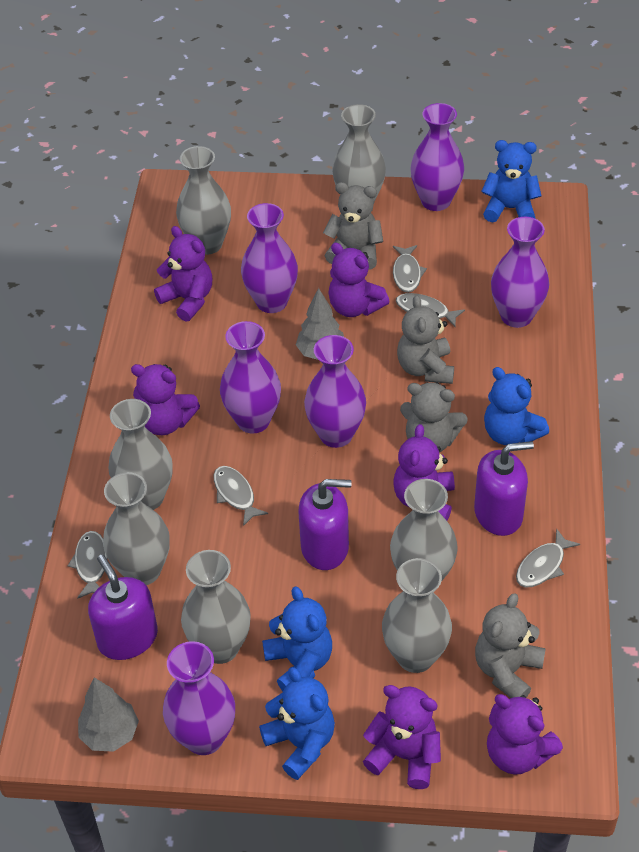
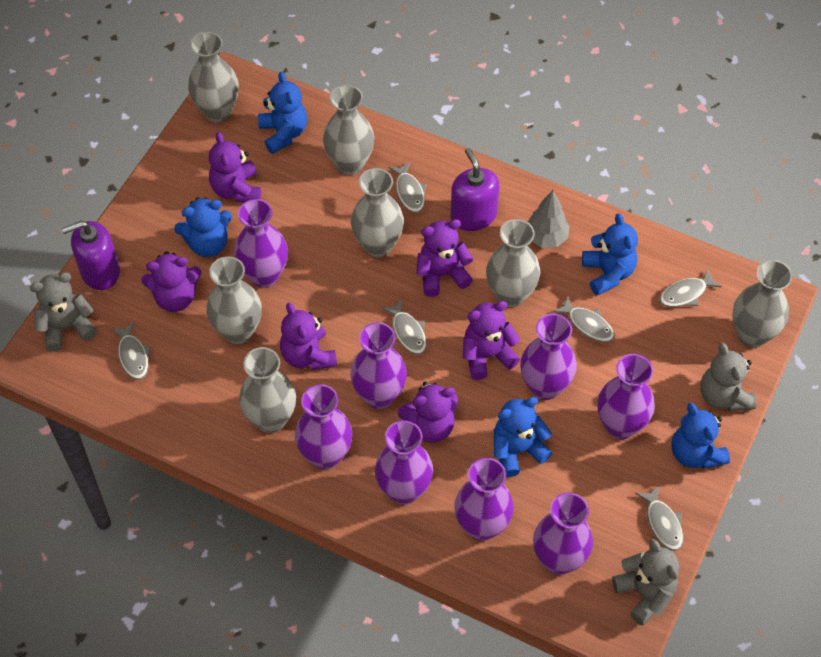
blue teddy bear: 4 -> 5
grey fish: 5 -> 6
grey teddy bear: 4 -> 3
grey tree: 2 -> 1
purple soap dispenser: 3 -> 2
purple vase: 6 -> 8

